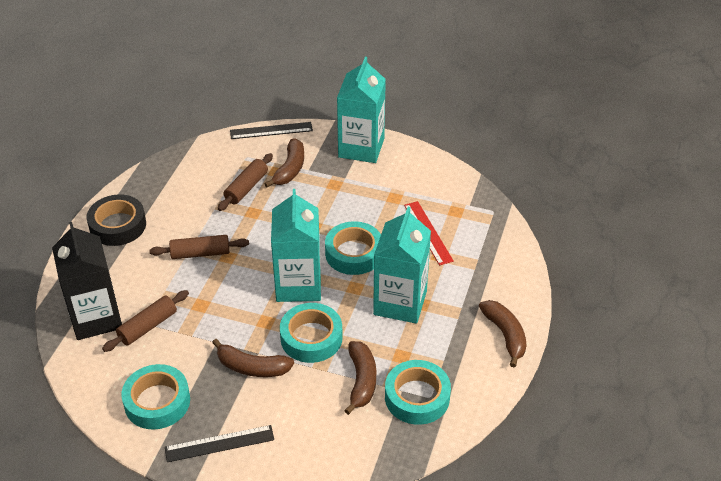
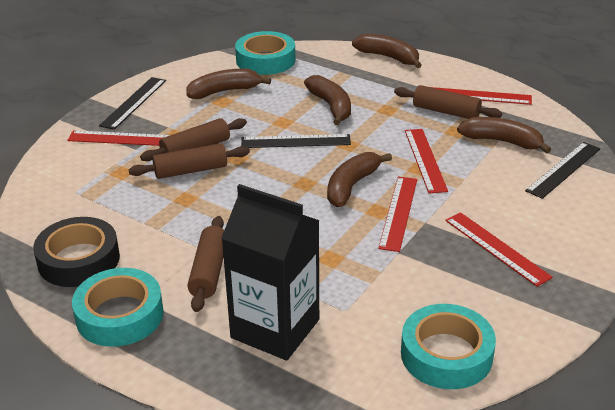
black ruler: 2 -> 3
brown banana: 4 -> 5
brown rolling pin: 3 -> 4
red ruler: 1 -> 5
turquoise carton: 3 -> 0
turquoise tape: 4 -> 3

